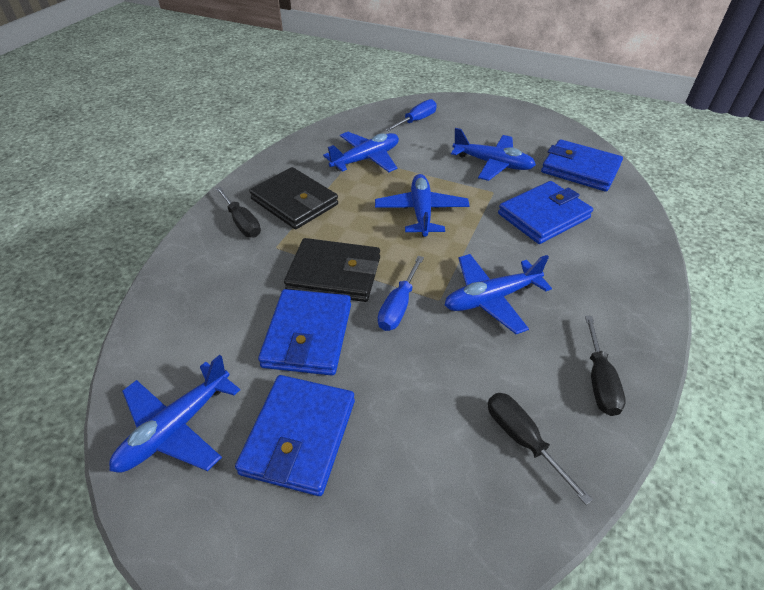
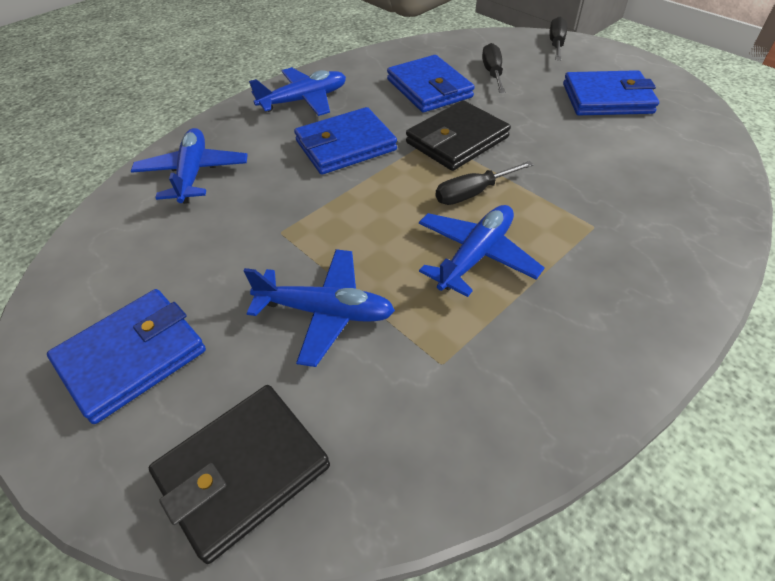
blue plane: 5 -> 4
blue screwdriver: 2 -> 0

